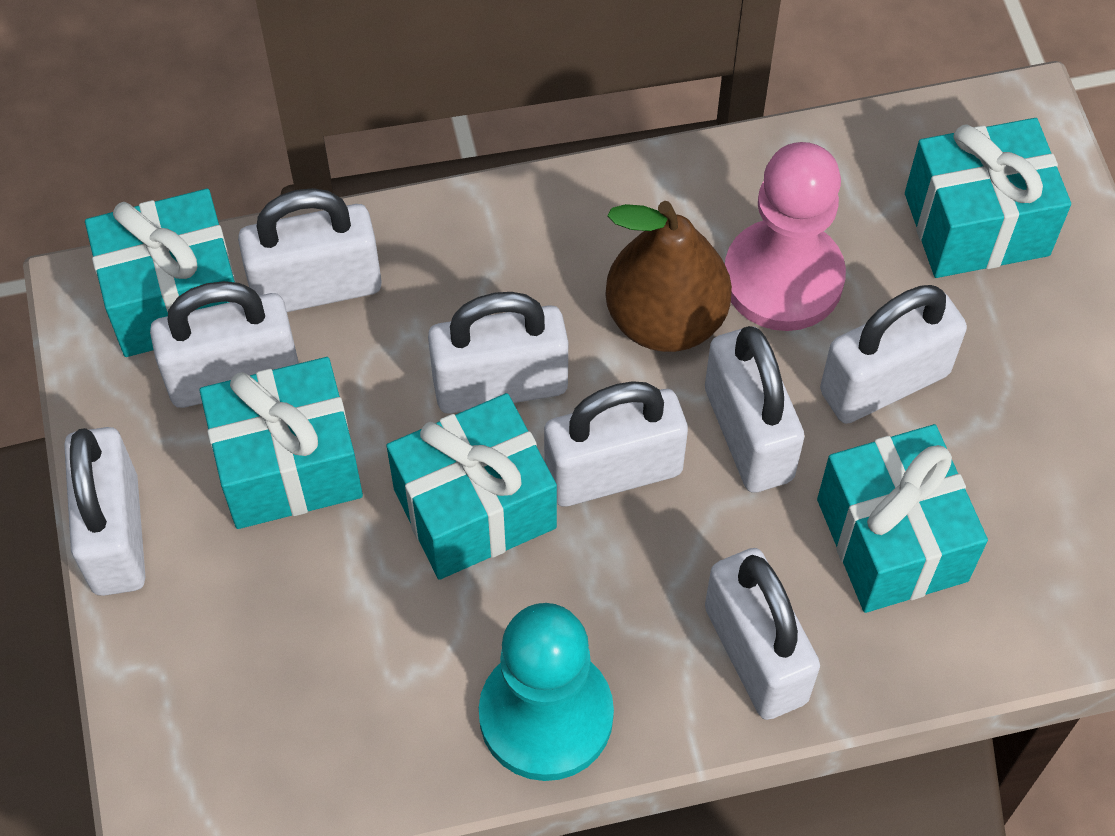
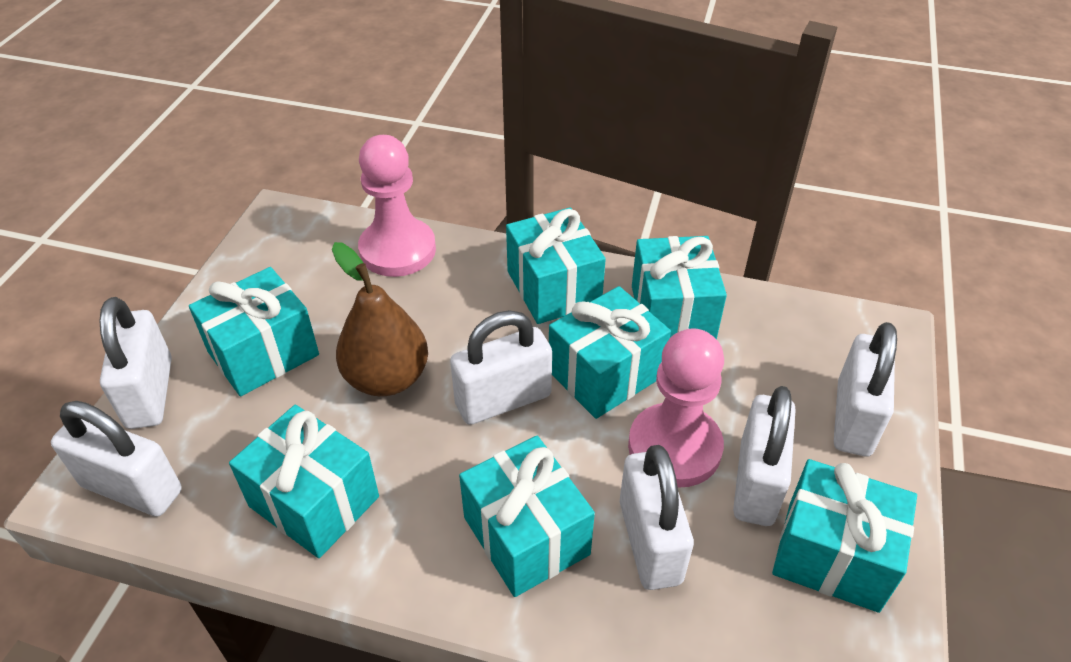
pink pawn: 1 -> 2
turquoise gift: 5 -> 7
turquoise pawn: 1 -> 0
white padlock: 8 -> 6

